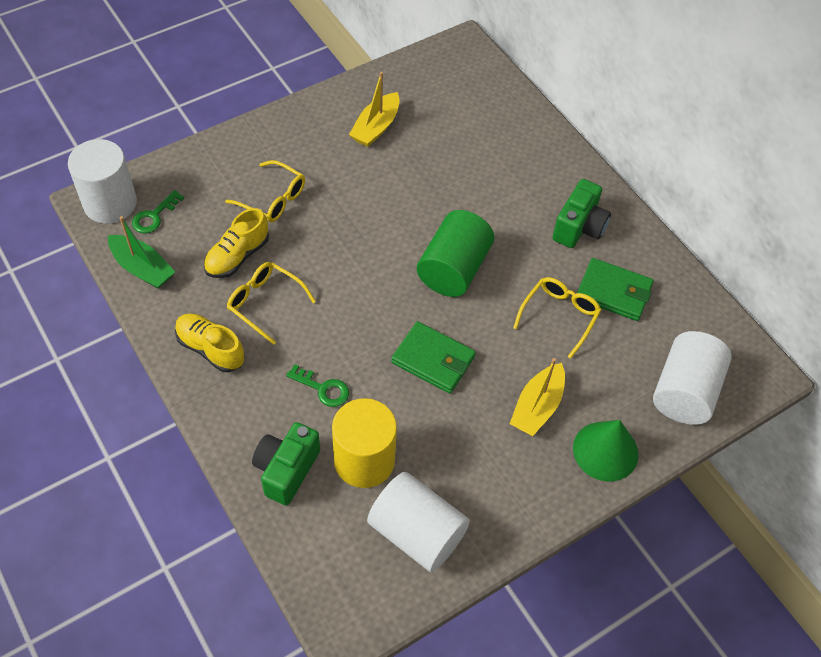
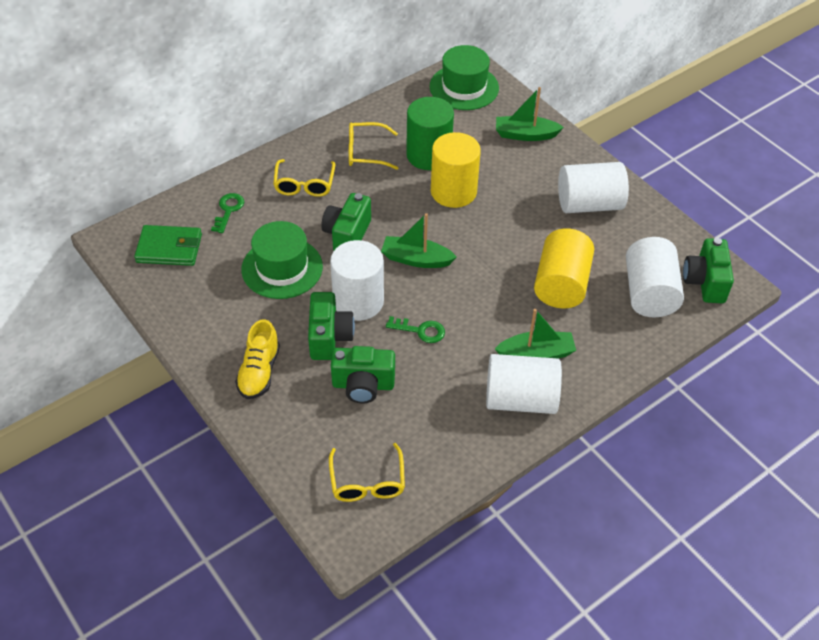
green boat: 1 -> 3
green camera: 2 -> 4
green cone: 1 -> 0
green hat: 0 -> 2
green wallet: 2 -> 1
white cylinder: 3 -> 4
yellow boat: 2 -> 0
yellow cylinder: 1 -> 2
yellow shoe: 2 -> 1

